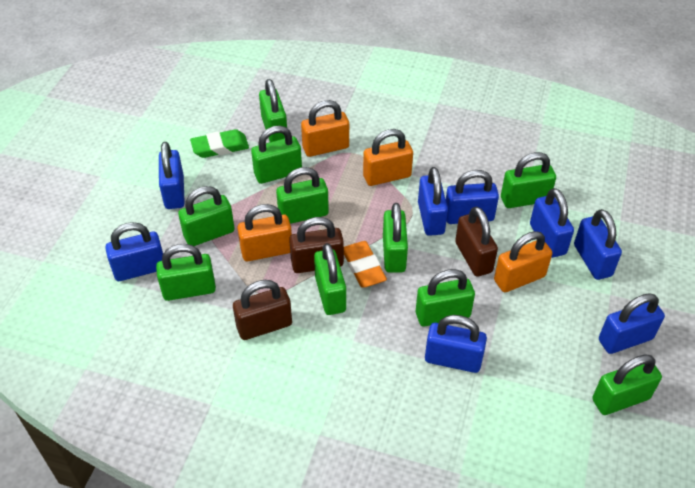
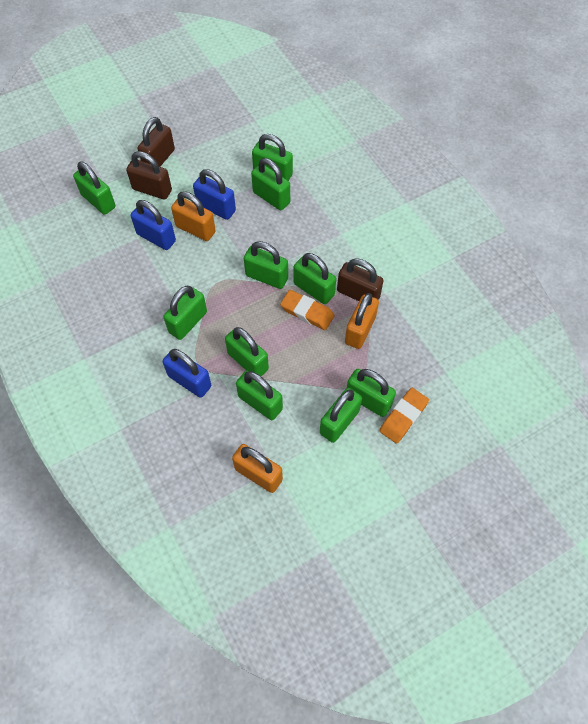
blue padlock: 8 -> 3
green eraser: 1 -> 0
orange eraser: 1 -> 2
orange padlock: 4 -> 3

